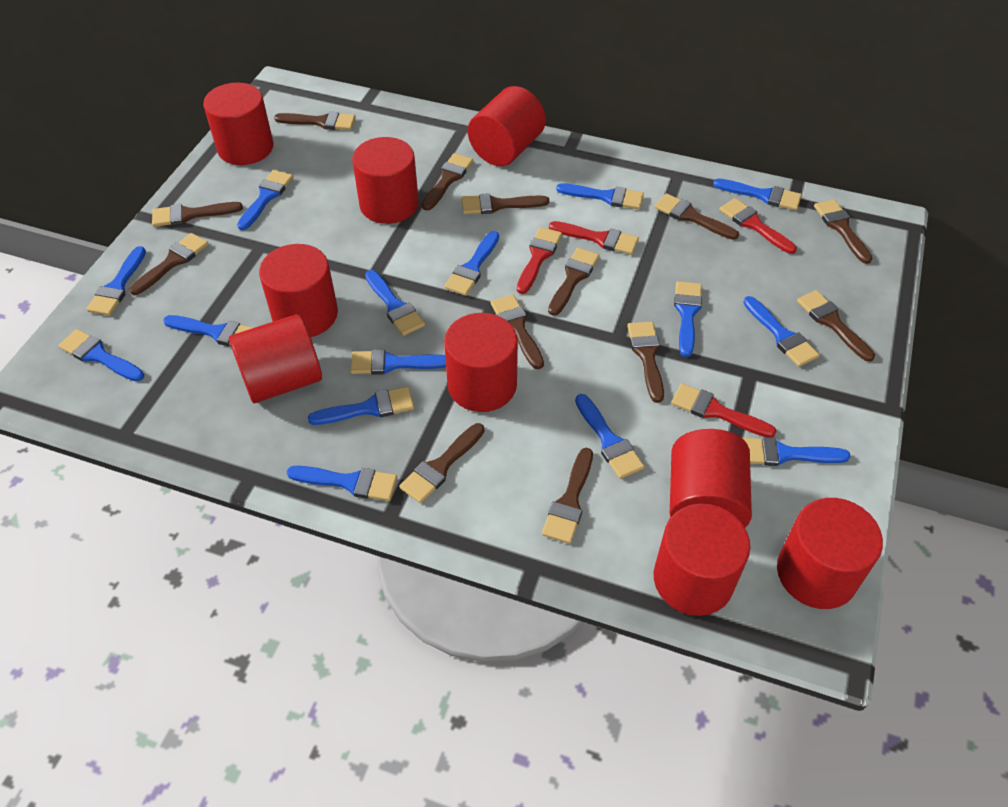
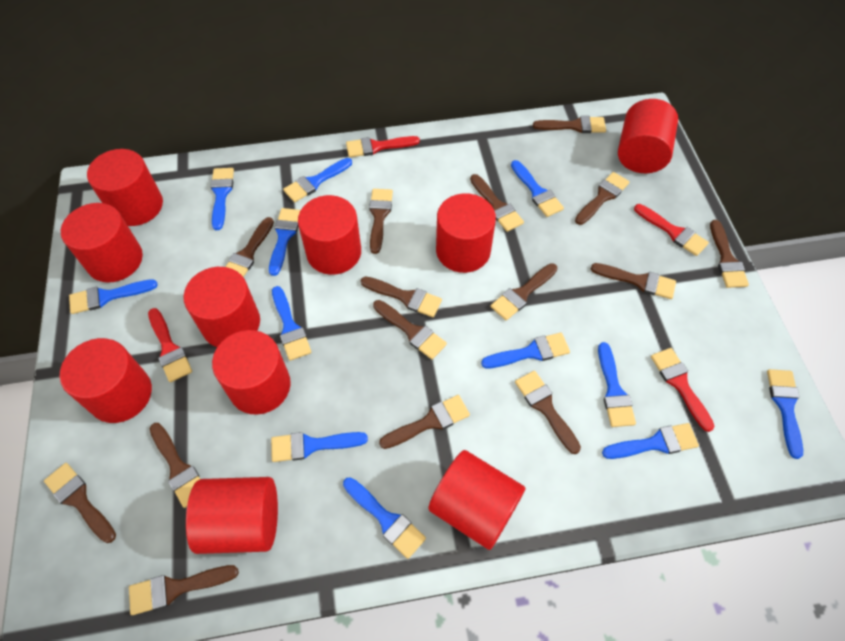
blue brush: 15 -> 12
brown brush: 13 -> 15
red cylinder: 9 -> 10

